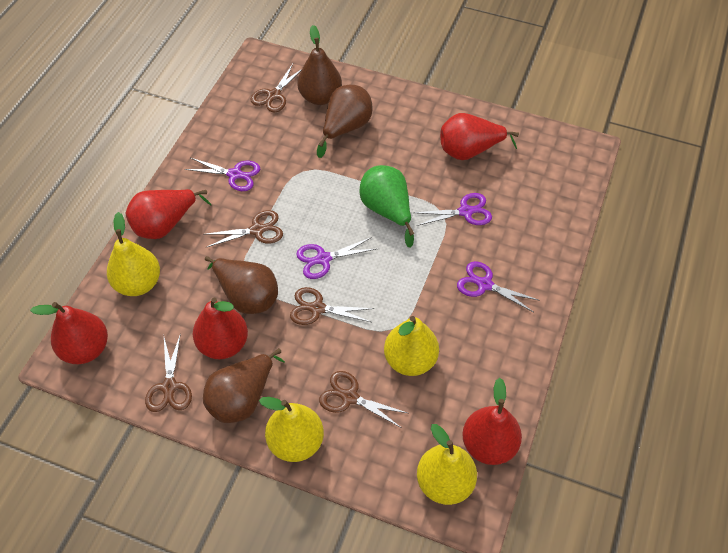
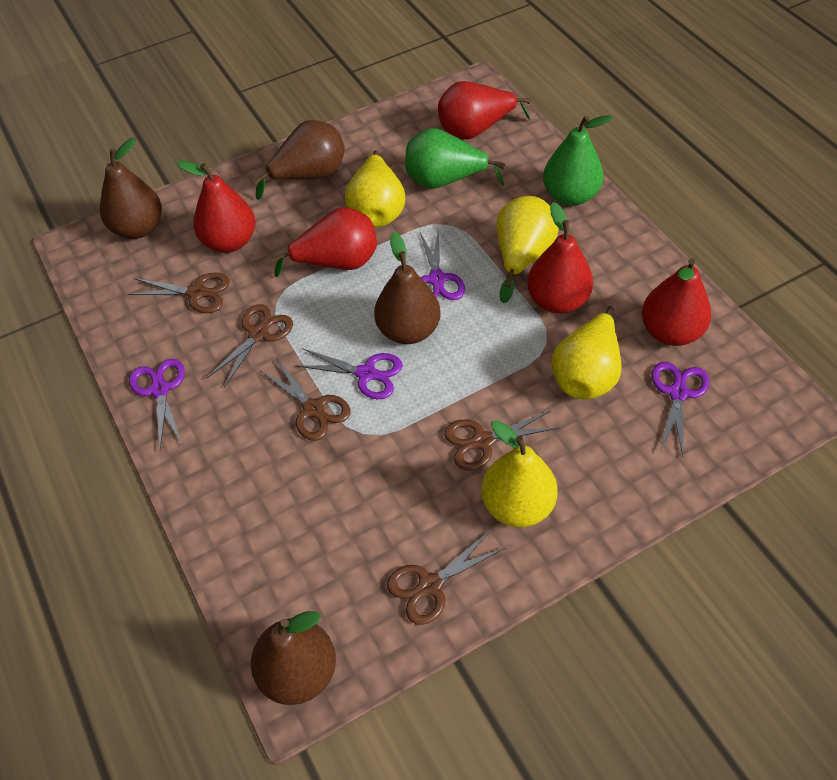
green pear: 1 -> 2

